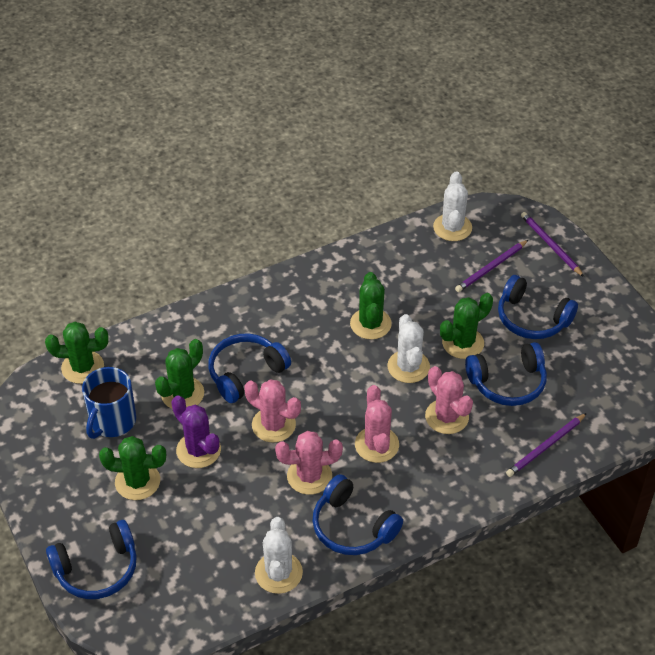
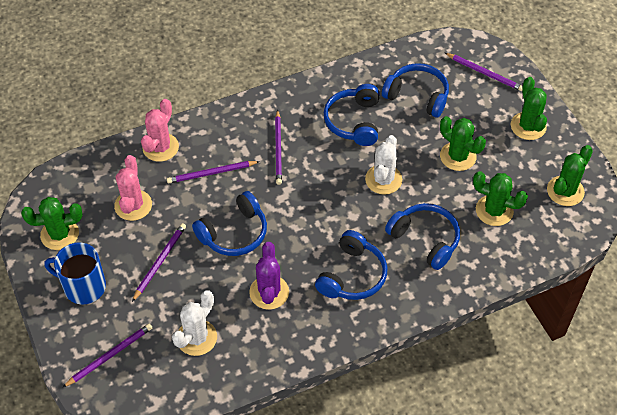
pink cactus: 4 -> 2
purple pencil: 3 -> 5
white cactus: 3 -> 2

